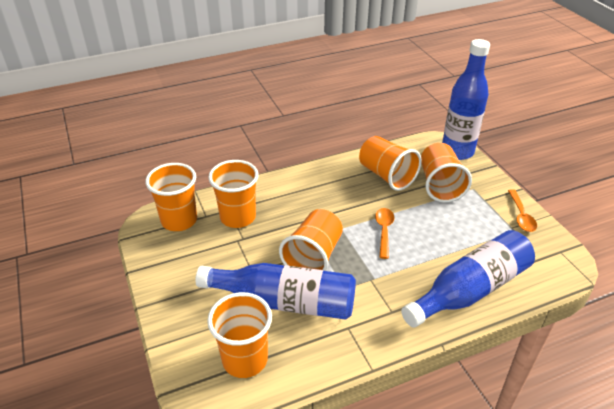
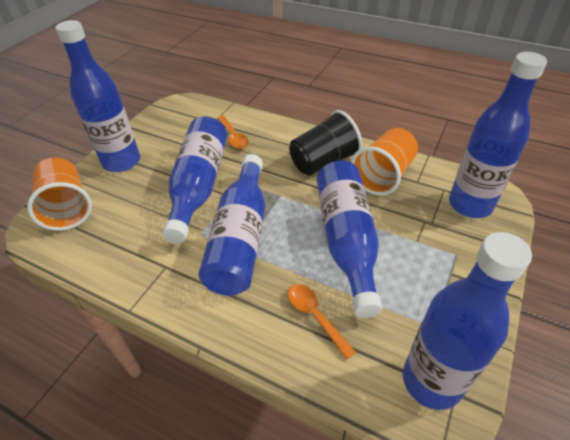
black cup: 0 -> 1
blue bottle: 3 -> 6
orange cup: 6 -> 2

